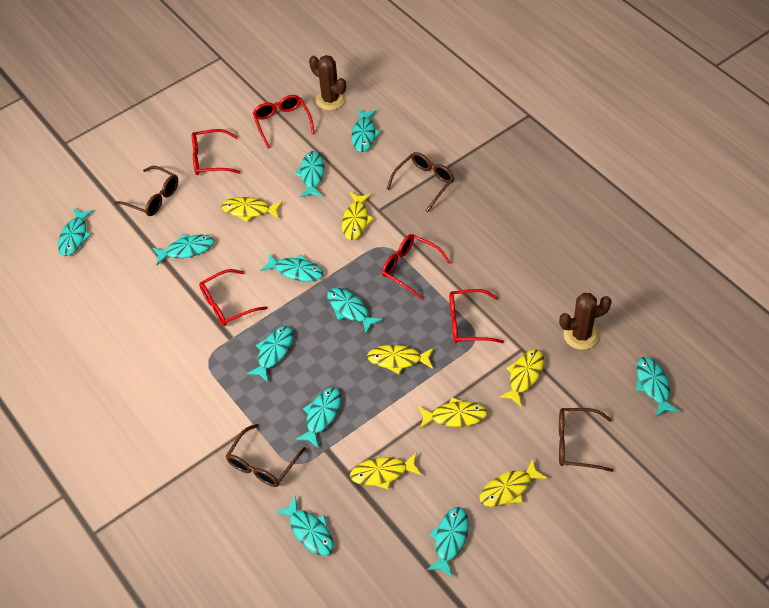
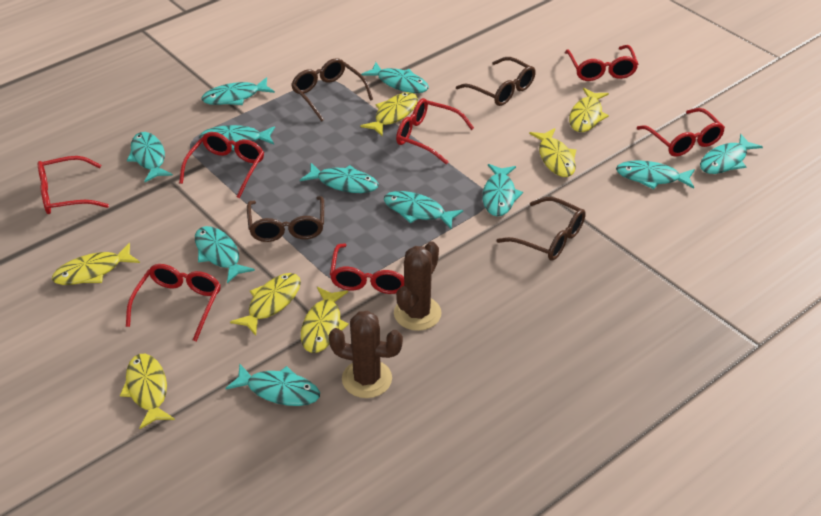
red glasses: 5 -> 7

